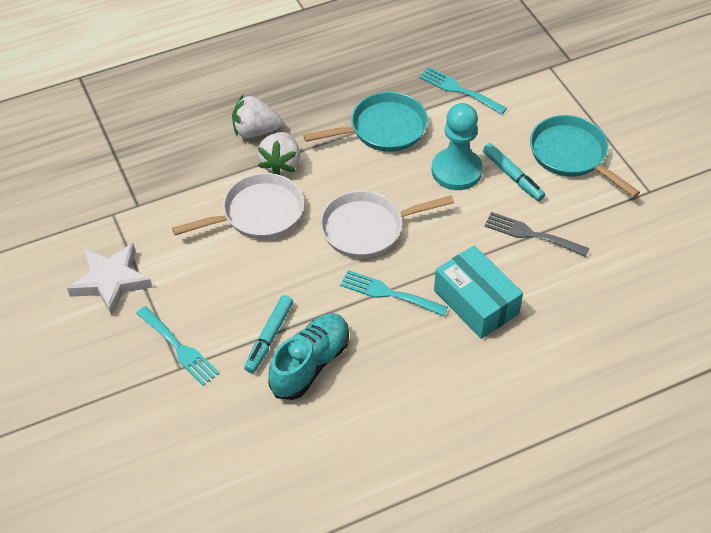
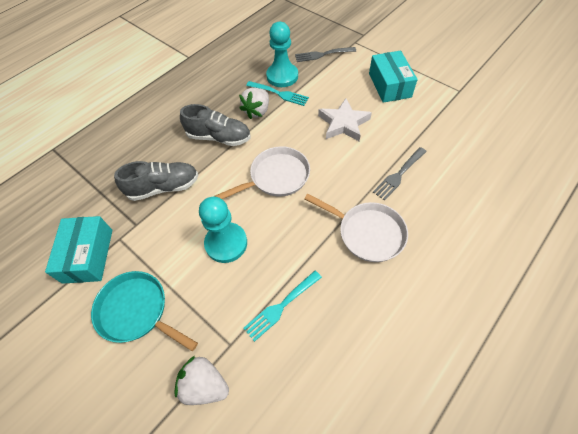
grey fork: 1 -> 2
grey shoe: 0 -> 2
turquoise box: 1 -> 2
turquoise fork: 3 -> 2
turquoise marker: 2 -> 0
turquoise pan: 2 -> 1
turquoise pawn: 1 -> 2
turquoise shoe: 1 -> 0

